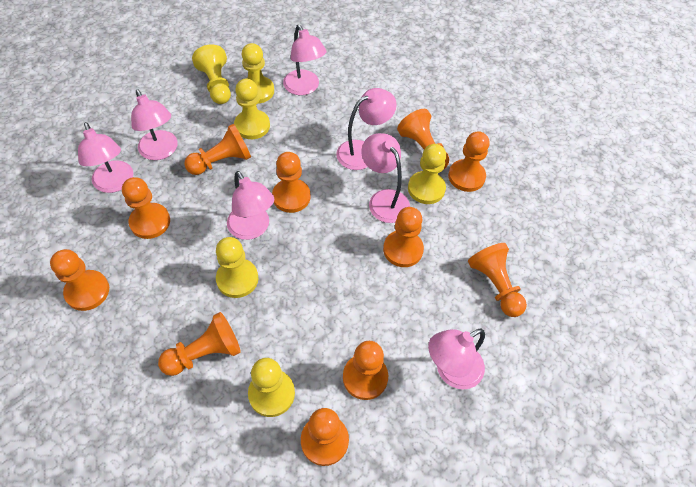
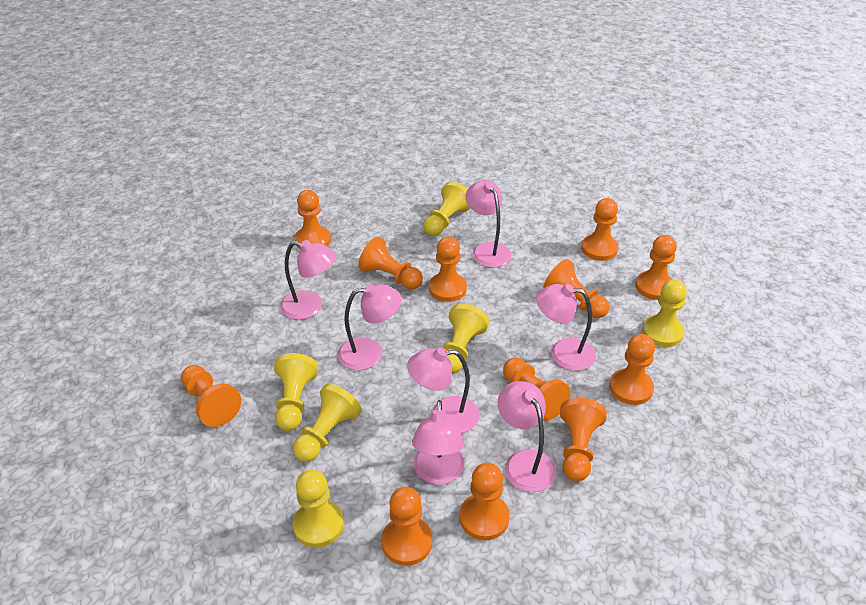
orange pawn: 11 -> 12

